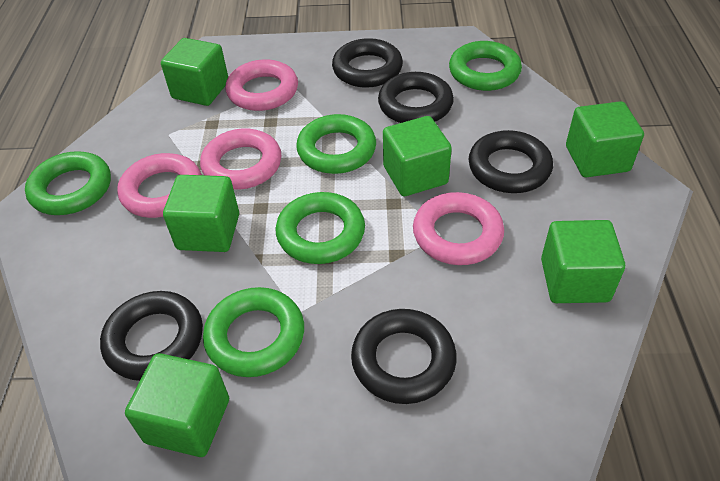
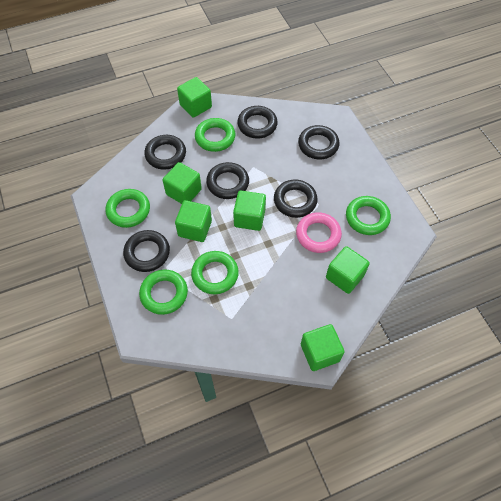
black ring: 5 -> 6
pink ring: 4 -> 1

